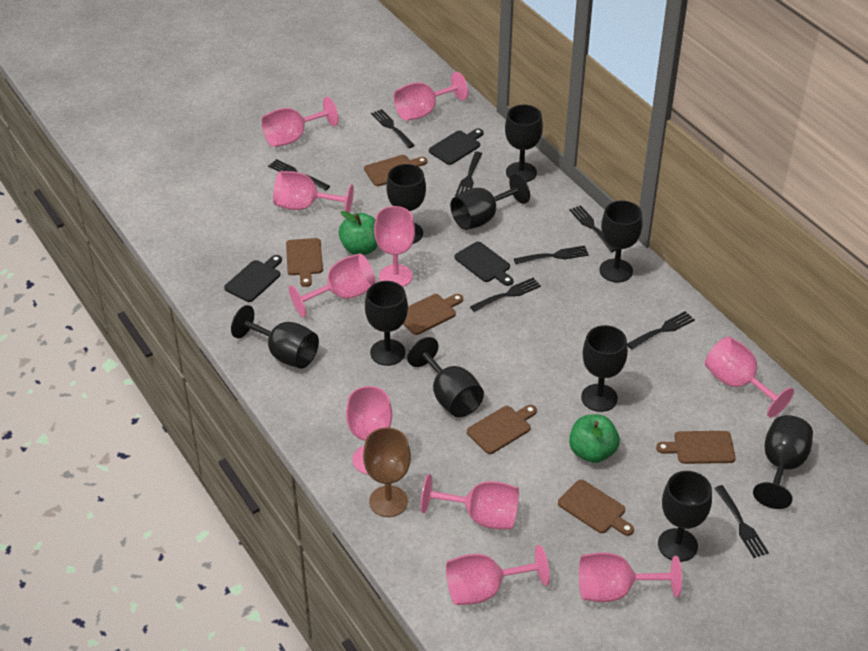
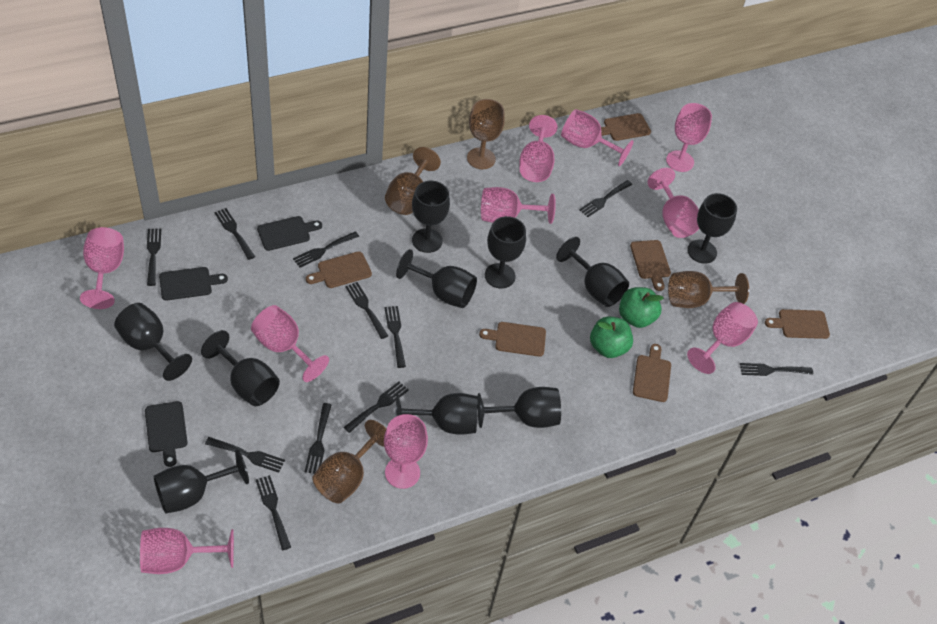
black fork: 8 -> 11
brown goblet: 1 -> 4

